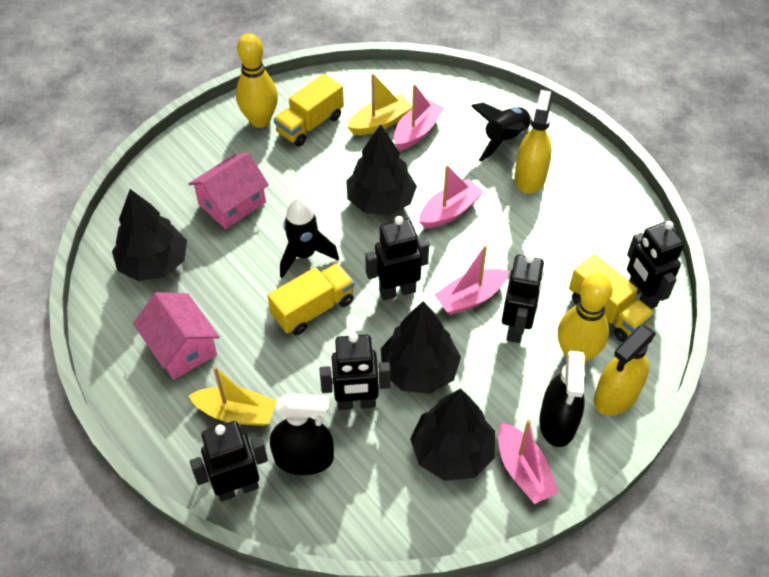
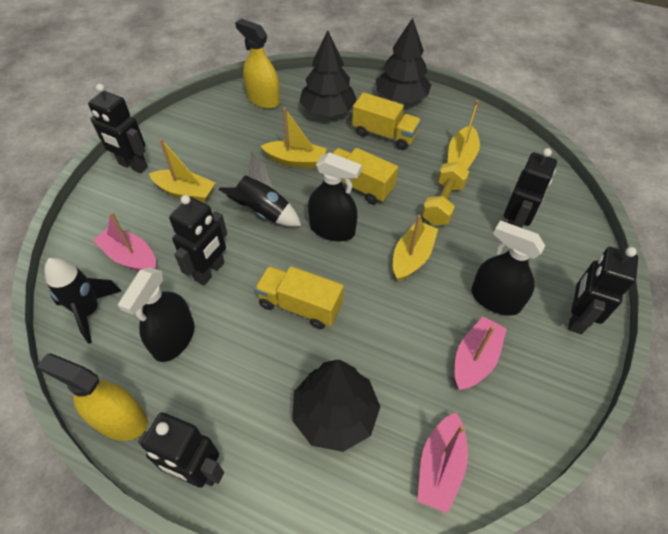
black spray bottle: 2 -> 3
black tree: 4 -> 3
pink boat: 4 -> 3
pink house: 2 -> 0
yellow boat: 2 -> 4
yellow bowling pin: 2 -> 0
yellow dumbbell: 0 -> 1

